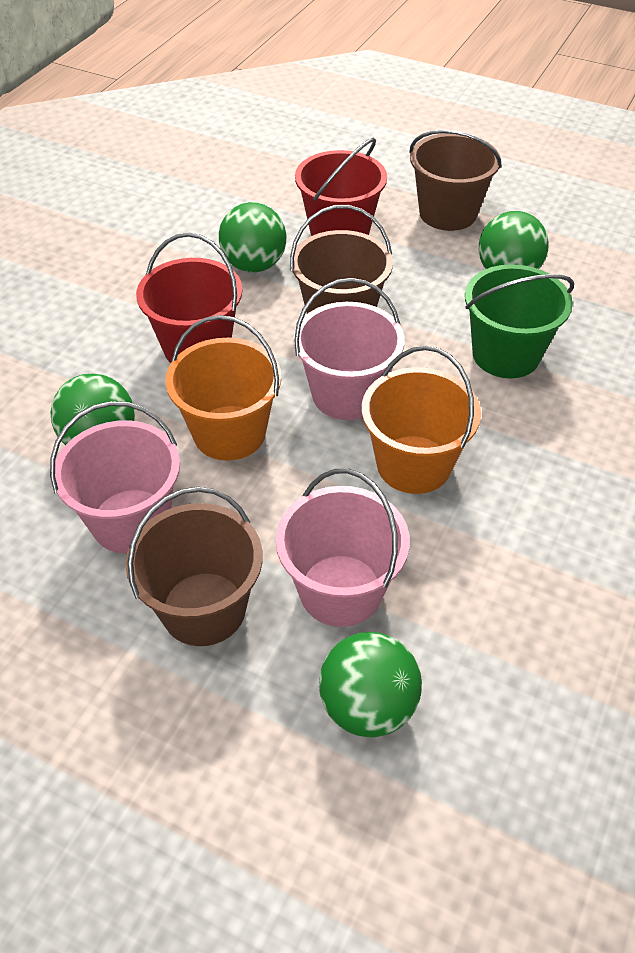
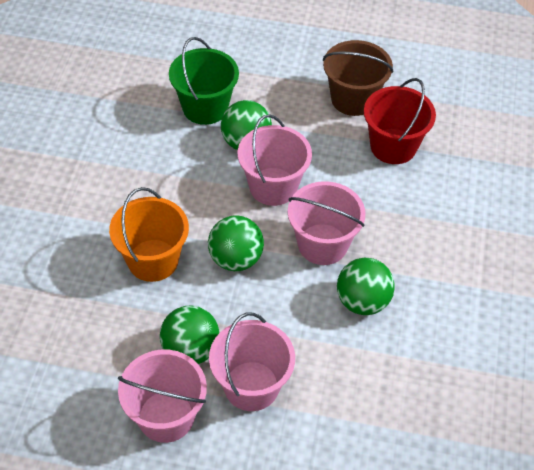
brown bucket: 3 -> 1
orange bucket: 2 -> 1
pink bucket: 3 -> 4
red bucket: 2 -> 1

